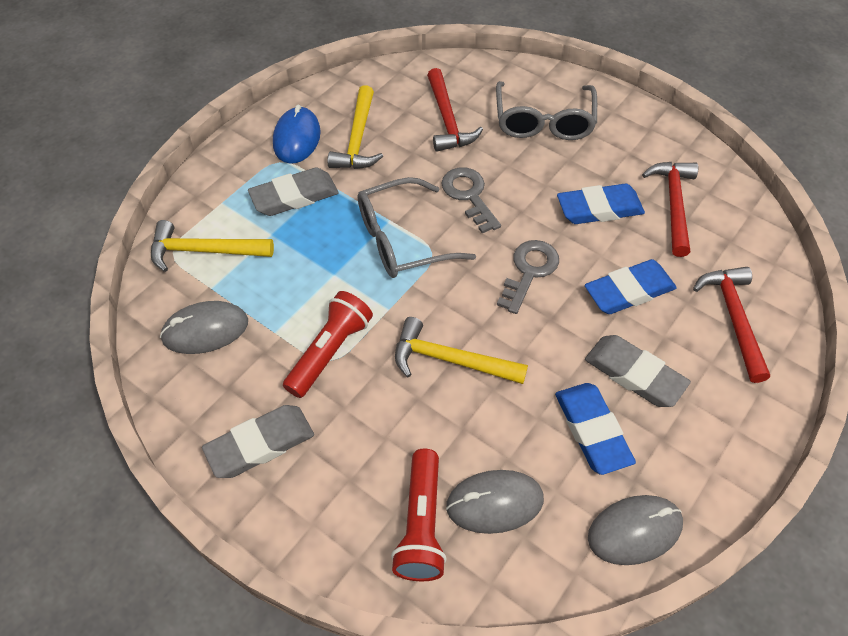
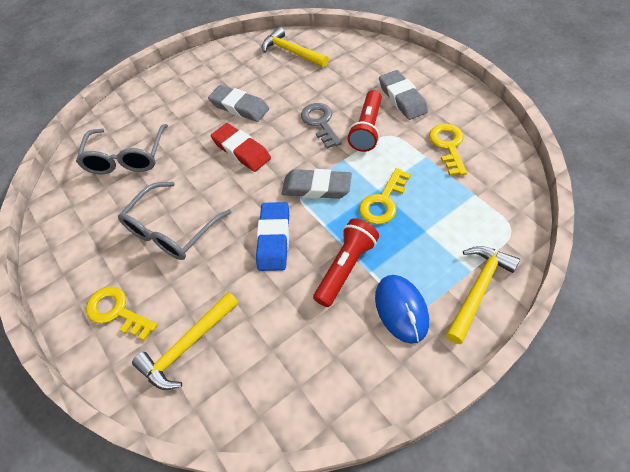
blue eraser: 3 -> 1
grey key: 2 -> 1
grey mouse: 3 -> 0
red eraser: 0 -> 1
red hammer: 3 -> 0
yellow key: 0 -> 3

